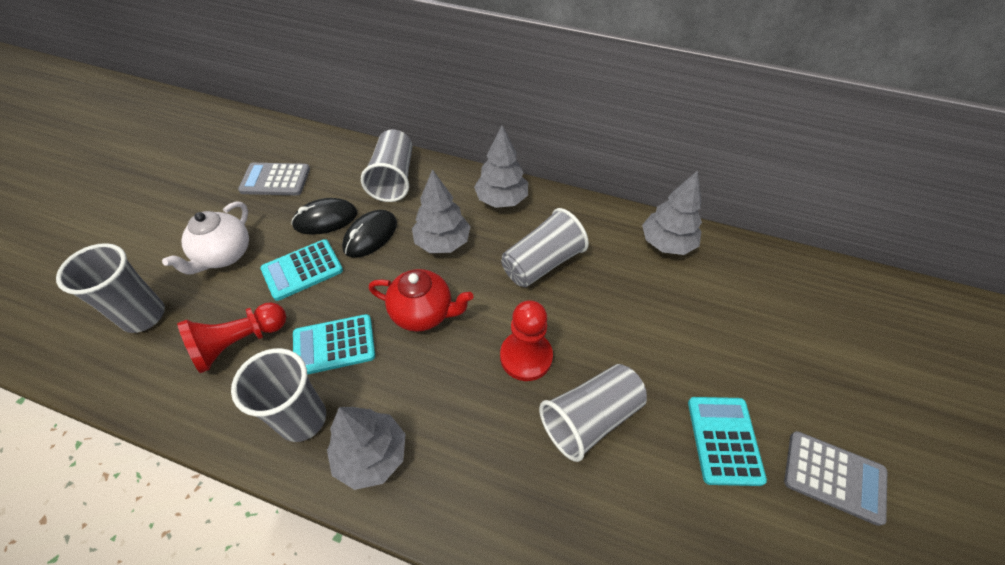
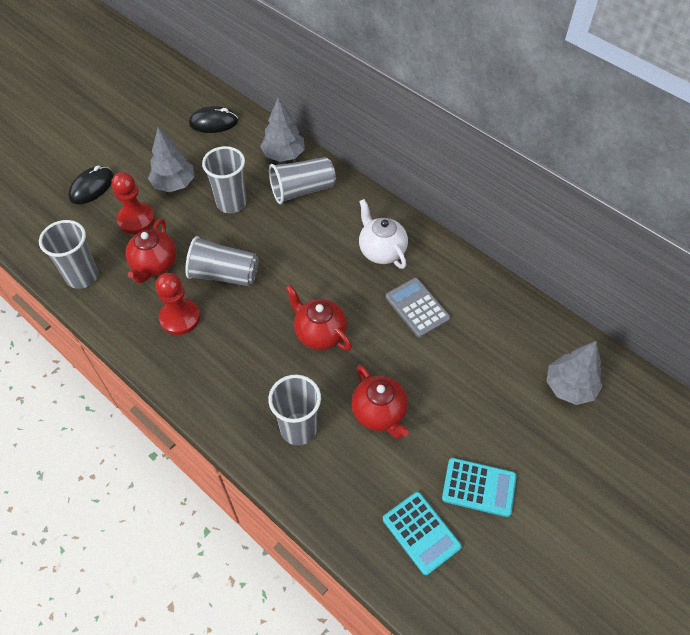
grey calculator: 2 -> 1
grey tree: 4 -> 3
red teapot: 1 -> 3
turquoise calculator: 3 -> 2

